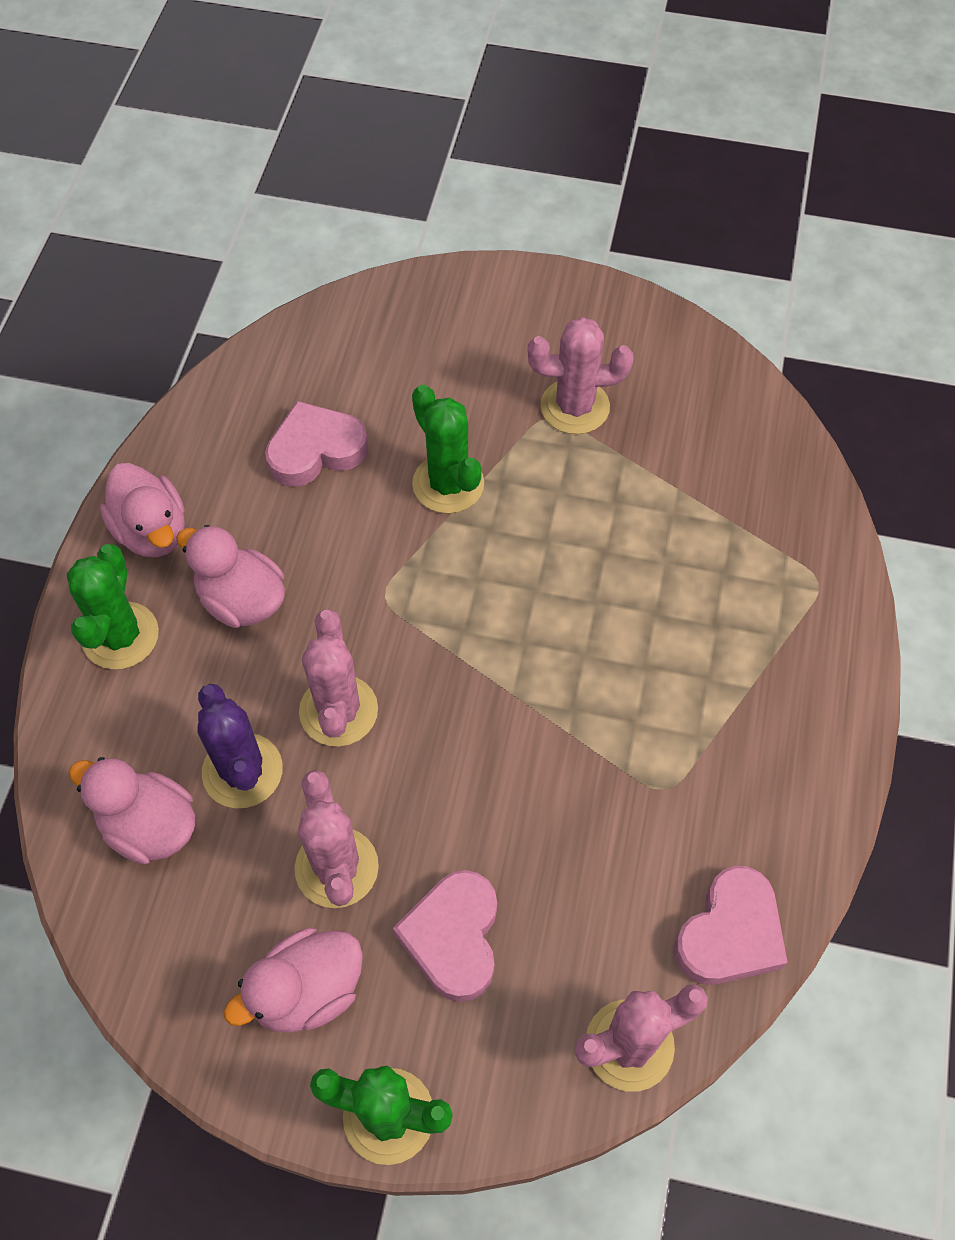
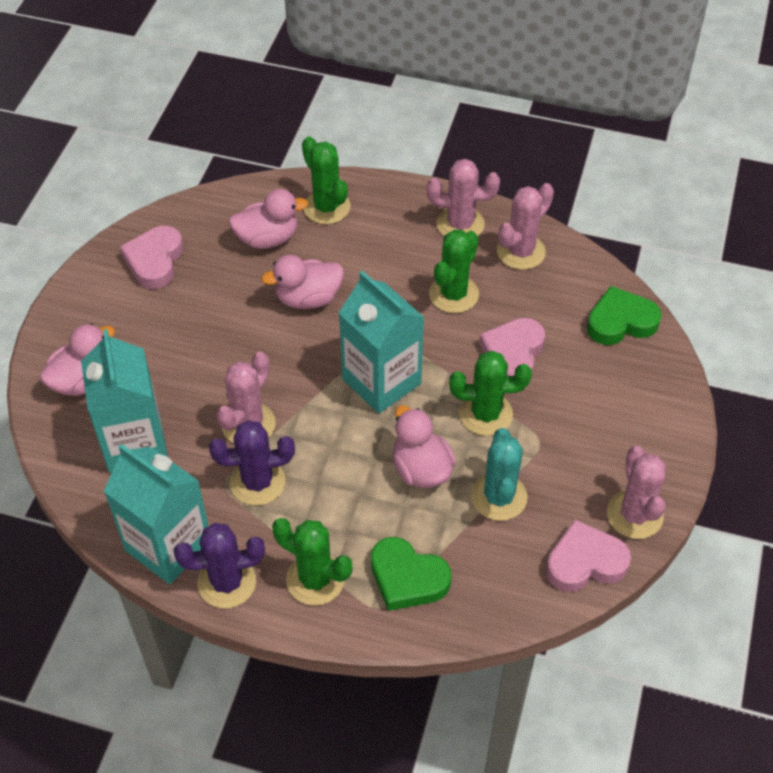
green cactus: 3 -> 4
green heart: 0 -> 2
purple cactus: 1 -> 2
turquoise cactus: 0 -> 1
turquoise carton: 0 -> 3

